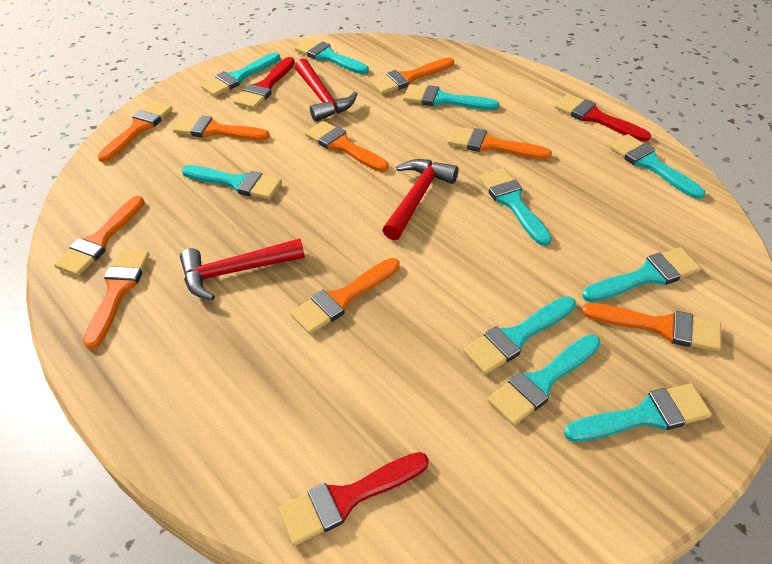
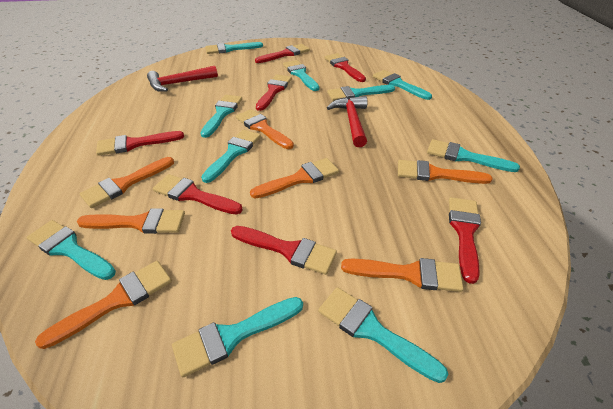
orange brush: 9 -> 7
red brush: 3 -> 7
red hammer: 3 -> 2

